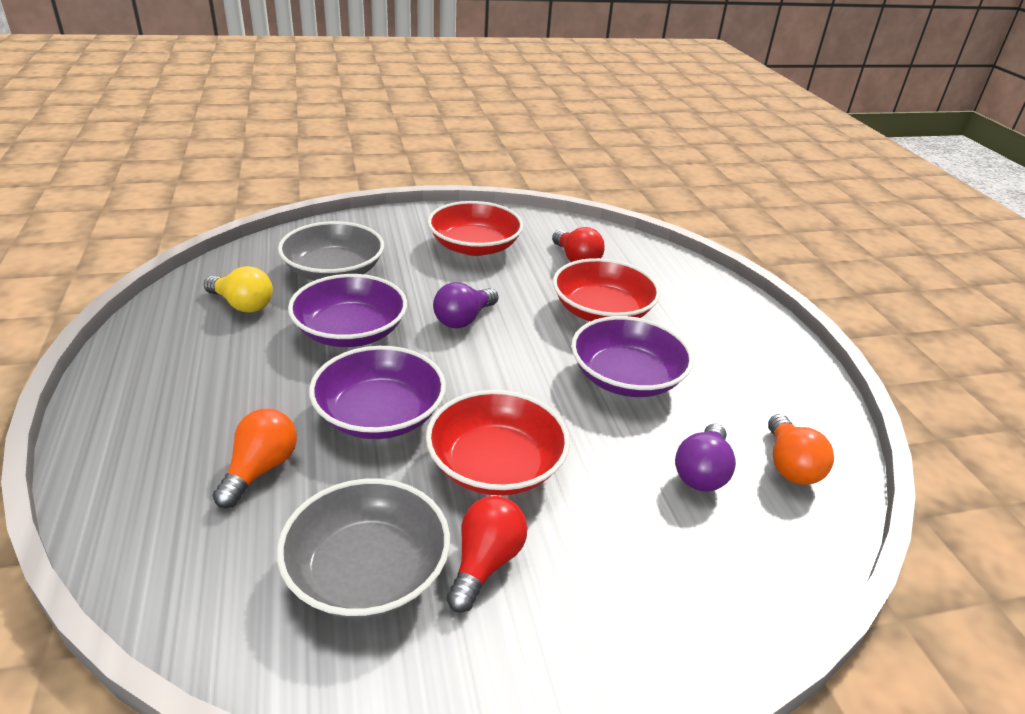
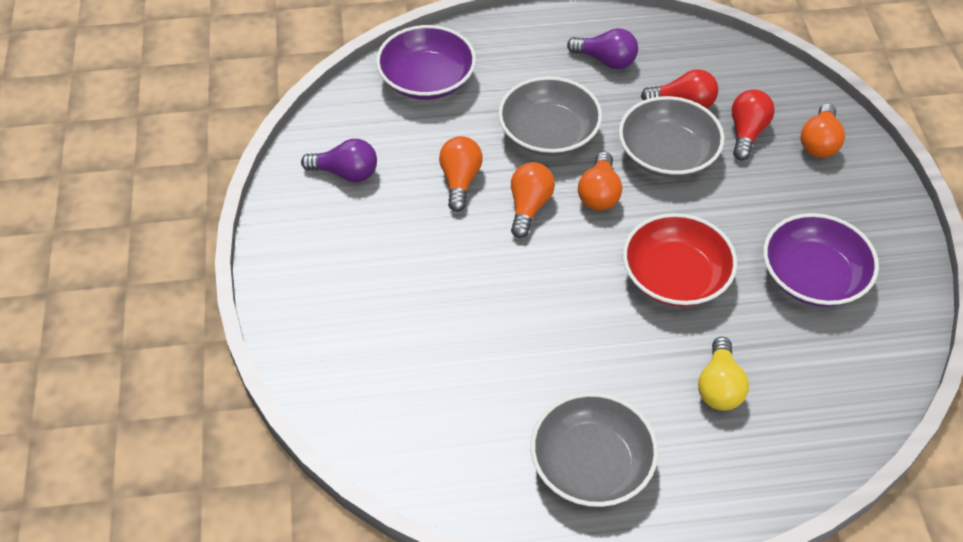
grey bowl: 2 -> 3
orange light bulb: 2 -> 4
purple bowl: 3 -> 2
red bowl: 3 -> 1

